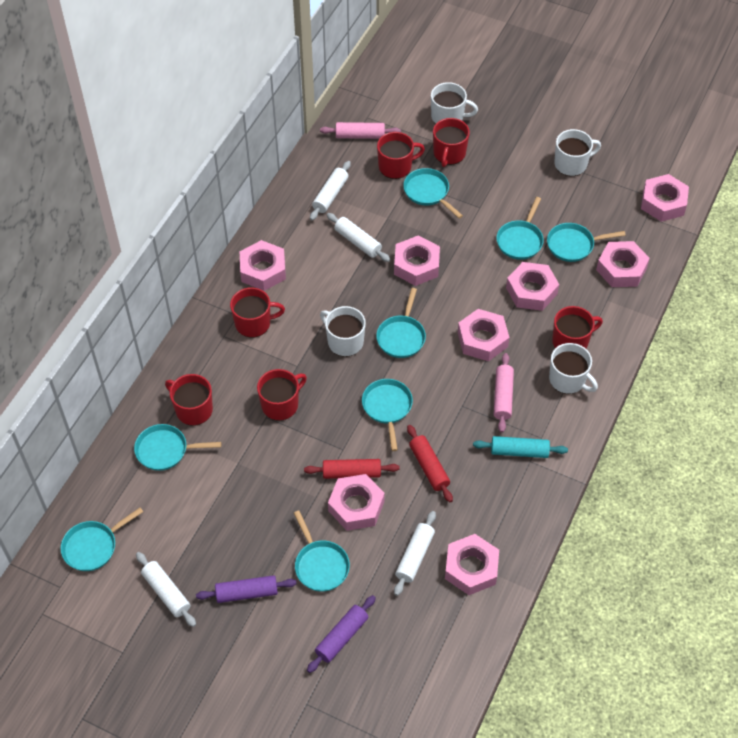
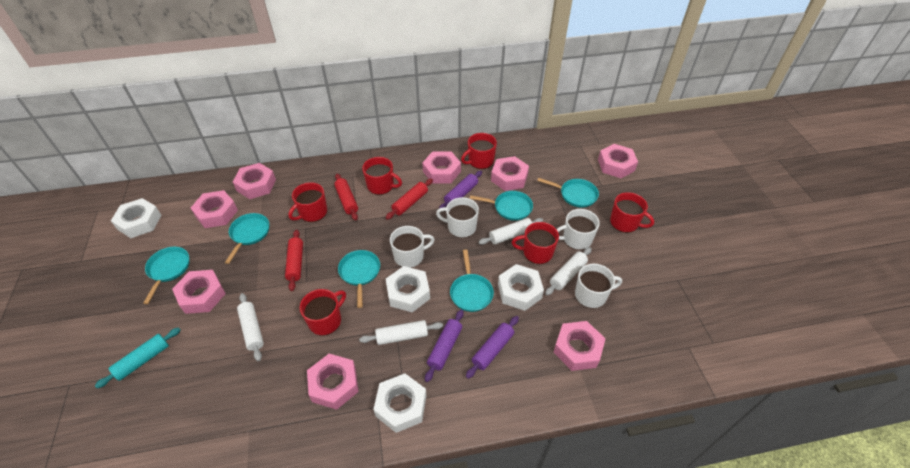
pink rolling pin: 2 -> 0
purple rolling pin: 2 -> 3
red rolling pin: 2 -> 3
turquoise pan: 8 -> 6
white nut: 0 -> 4

